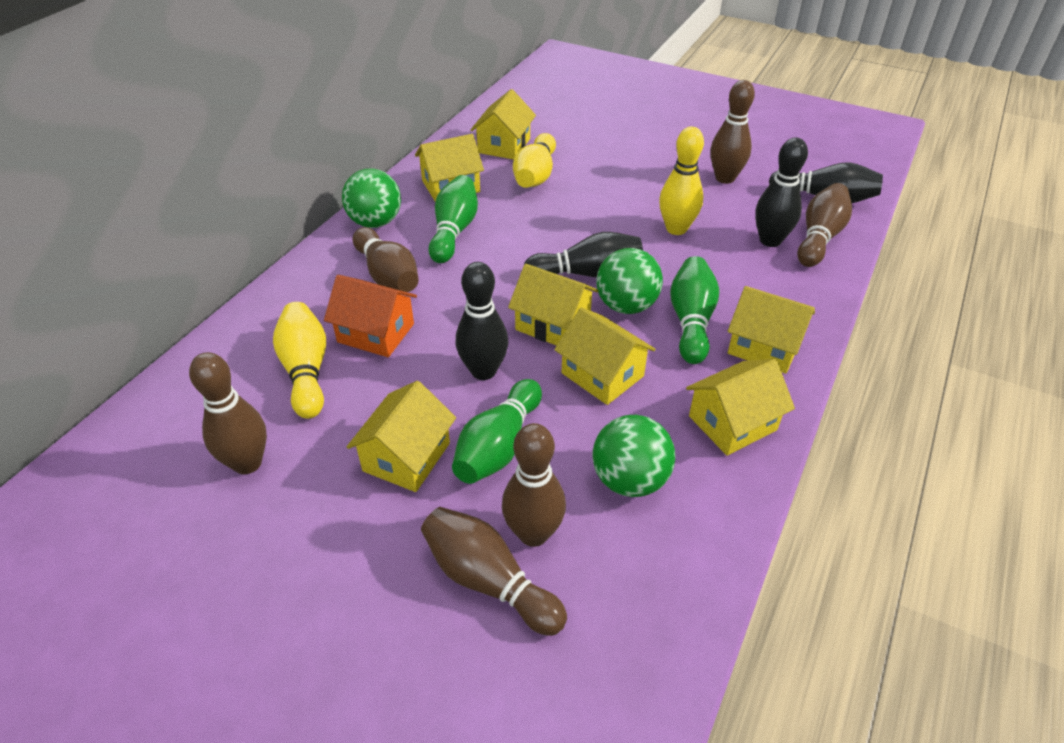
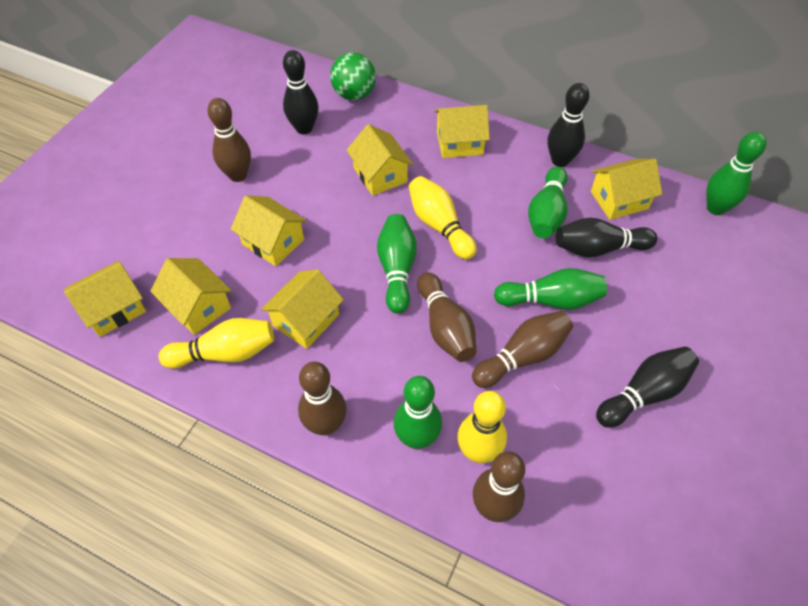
brown bowling pin: 6 -> 5
green ball: 3 -> 1
green bowling pin: 3 -> 5
orange house: 1 -> 0

